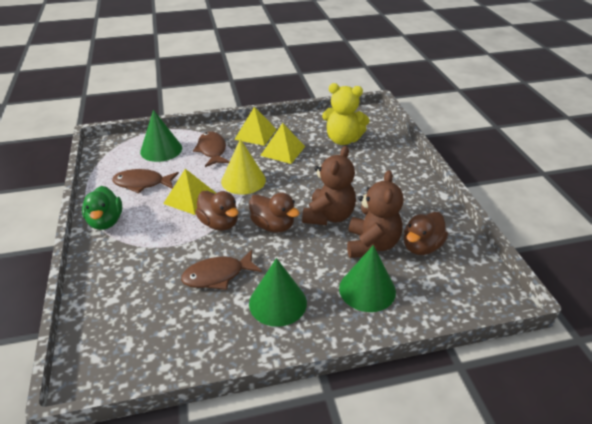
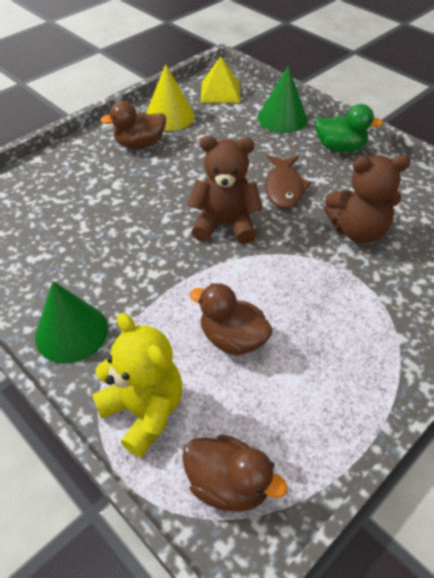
brown fish: 3 -> 1
green cone: 3 -> 2
yellow pyramid: 3 -> 1

